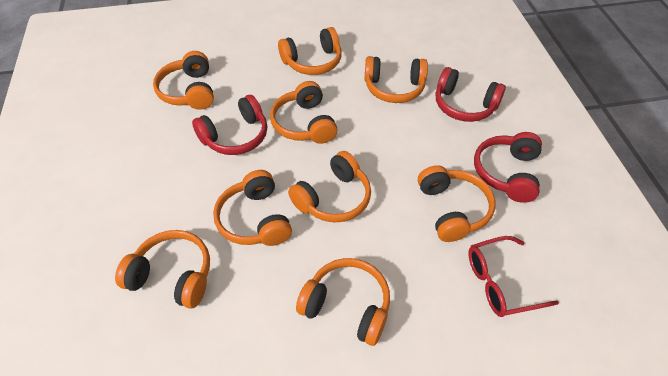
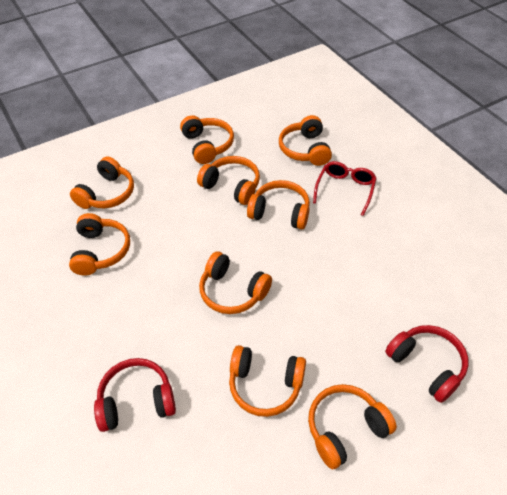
red headphones: 3 -> 2

